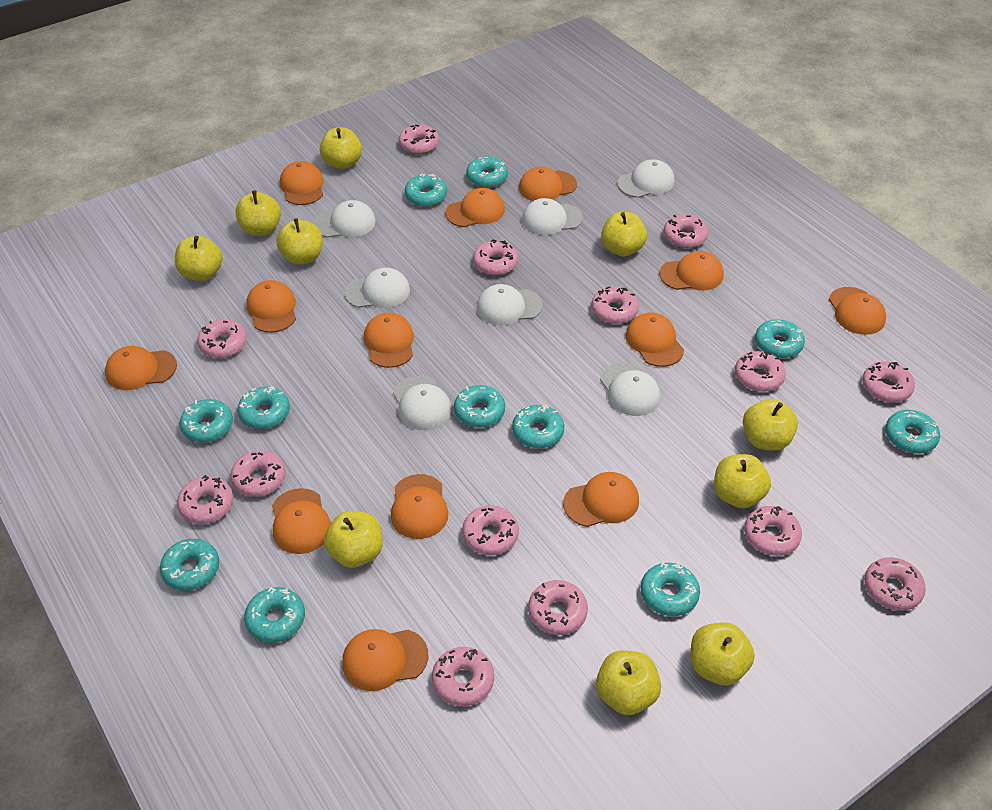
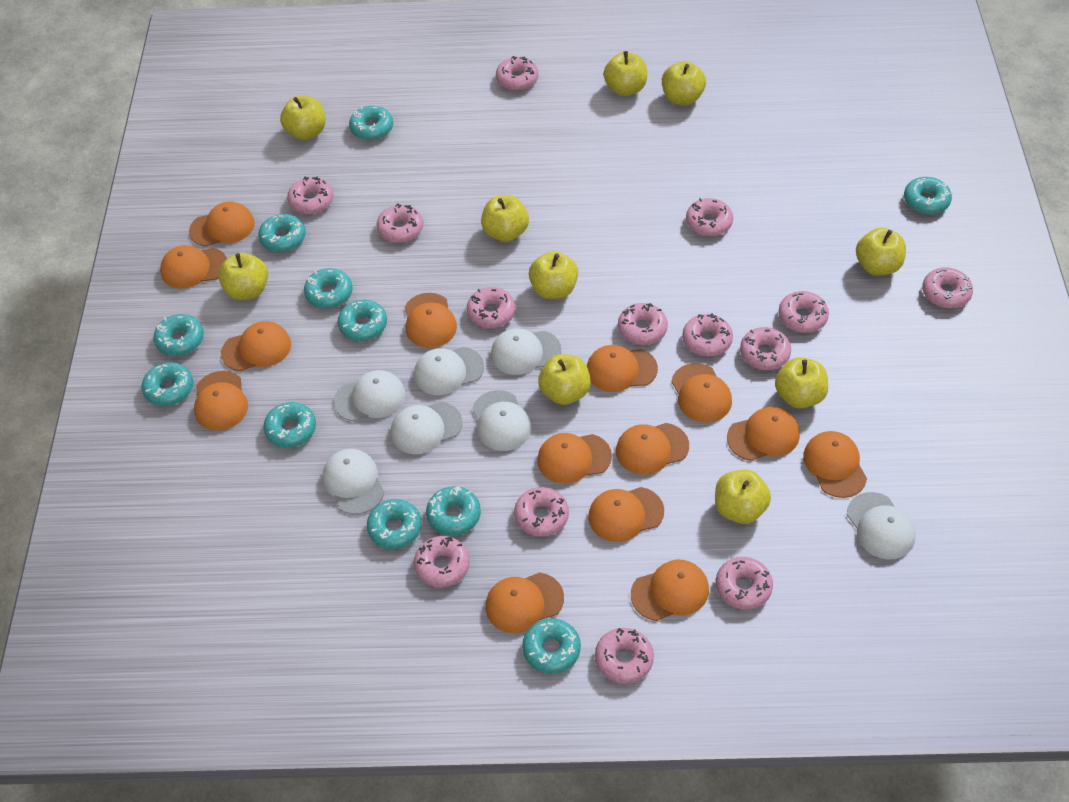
orange cap: 13 -> 14

